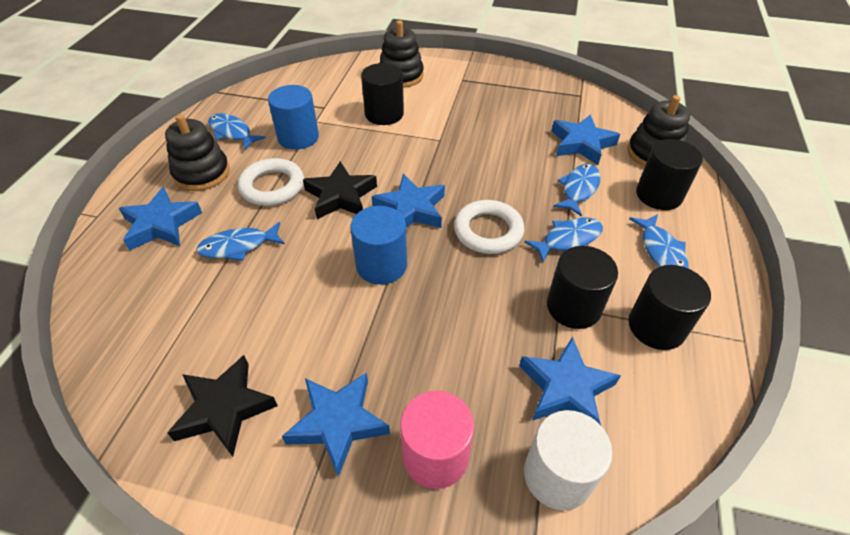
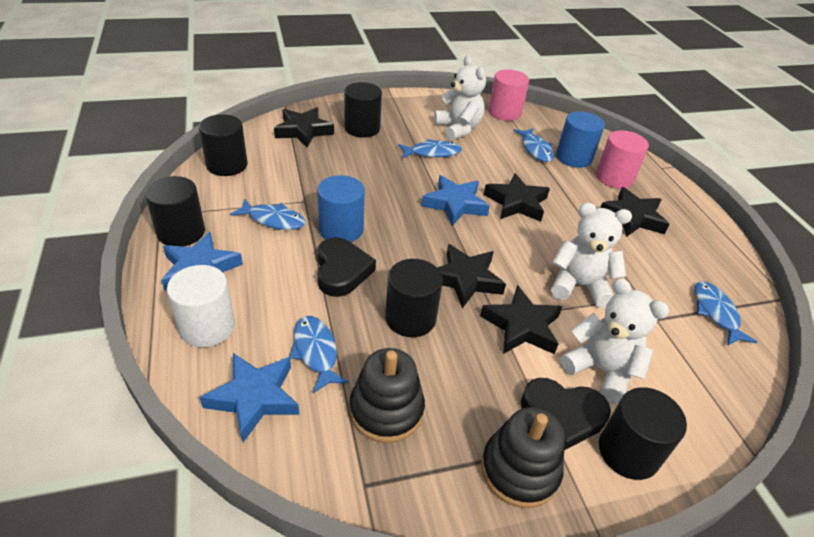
black cylinder: 4 -> 5
black heart: 0 -> 2
black stacking toy: 3 -> 2
black star: 2 -> 5
blue star: 5 -> 3
pink cylinder: 1 -> 2
white ring: 2 -> 0
white teddy bear: 0 -> 3

